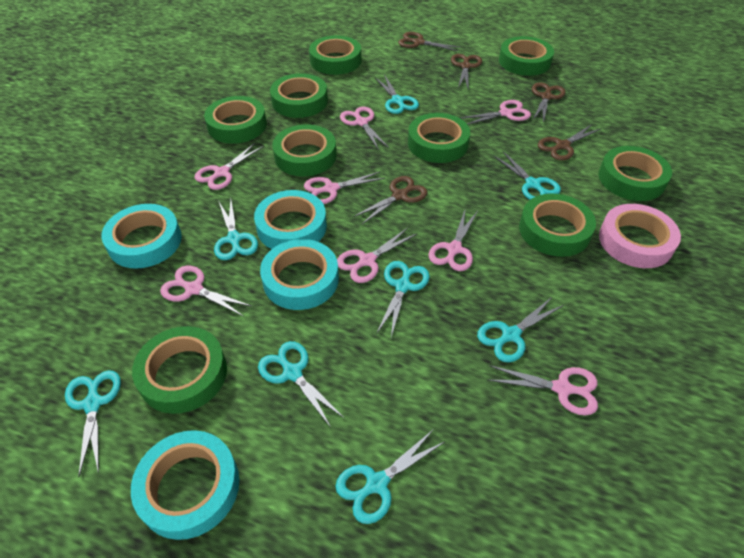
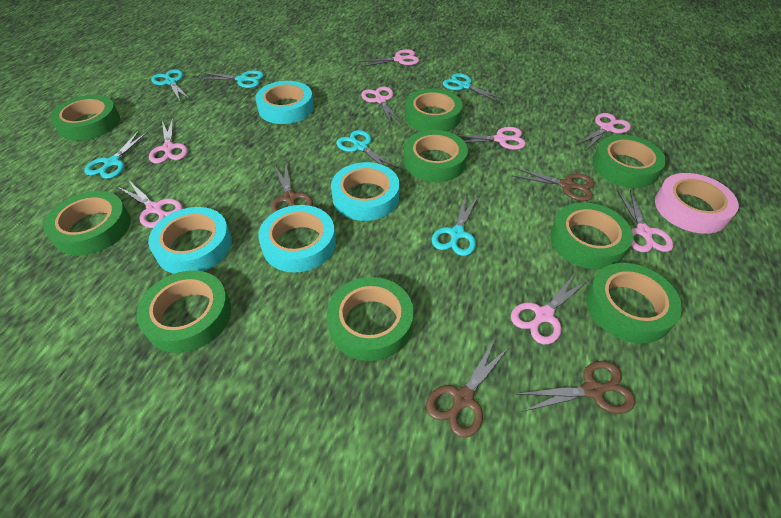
brown scissors: 5 -> 4
turquoise scissors: 8 -> 6

